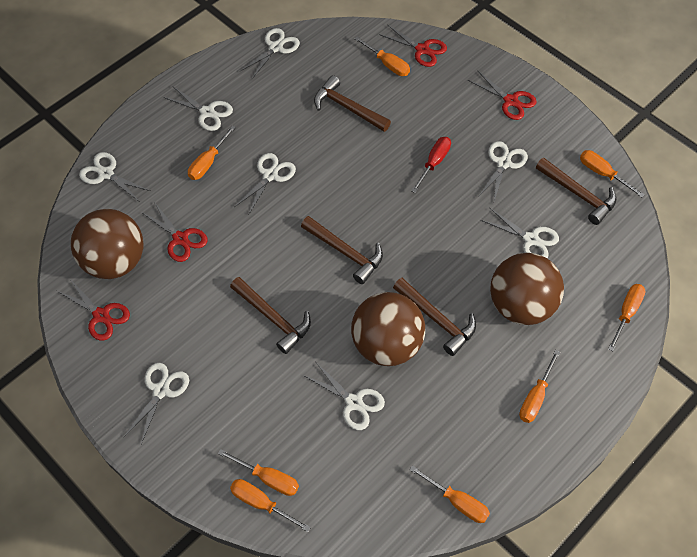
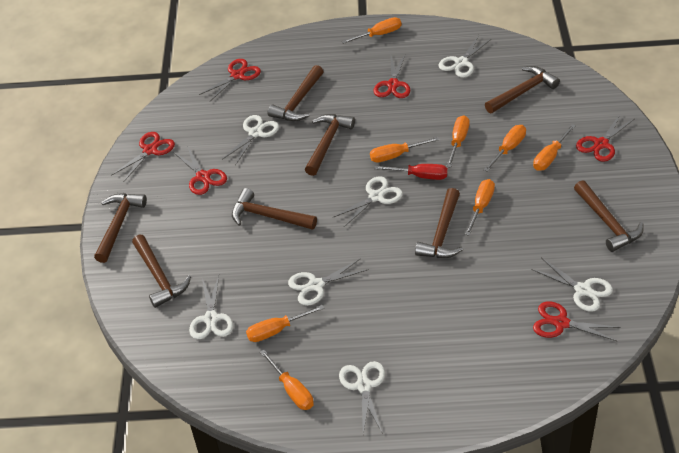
brown ball: 3 -> 0
brown hammer: 5 -> 8
red scissors: 4 -> 6
white scissors: 8 -> 7

